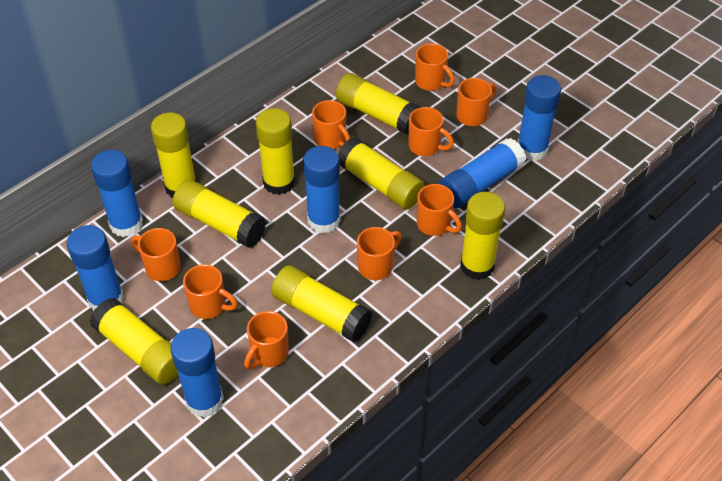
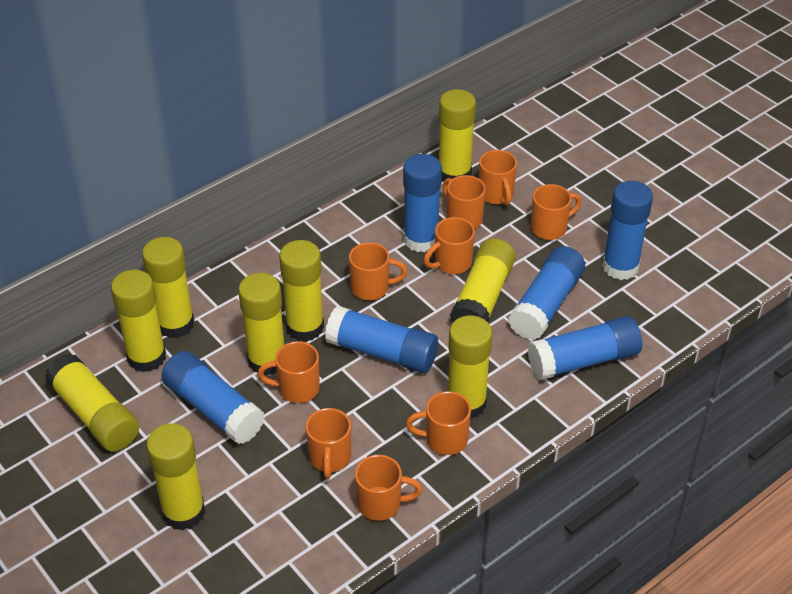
yellow glue stick: 8 -> 9

